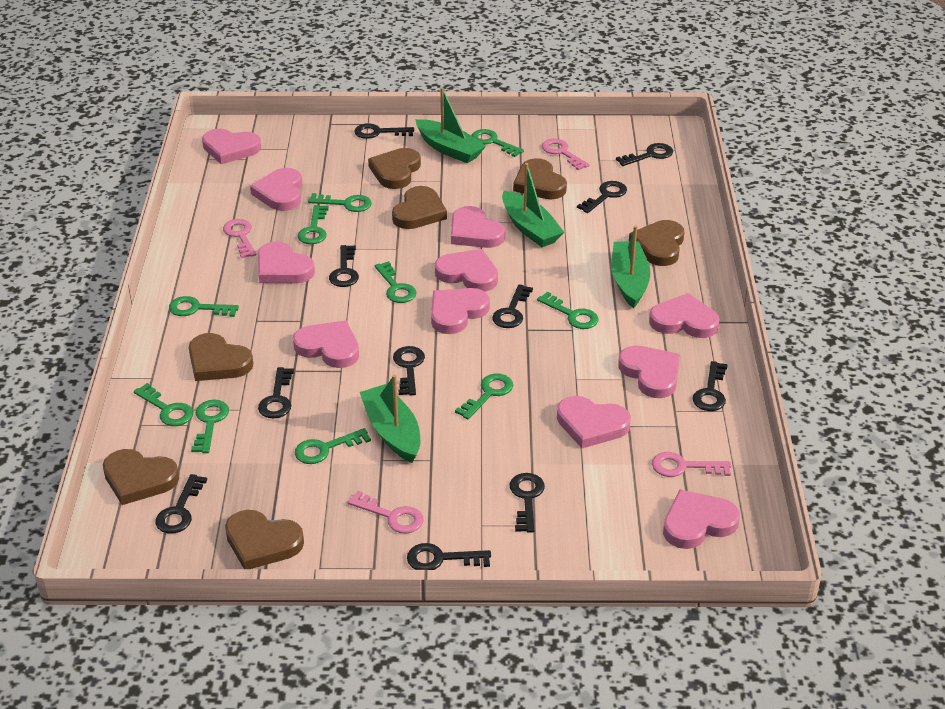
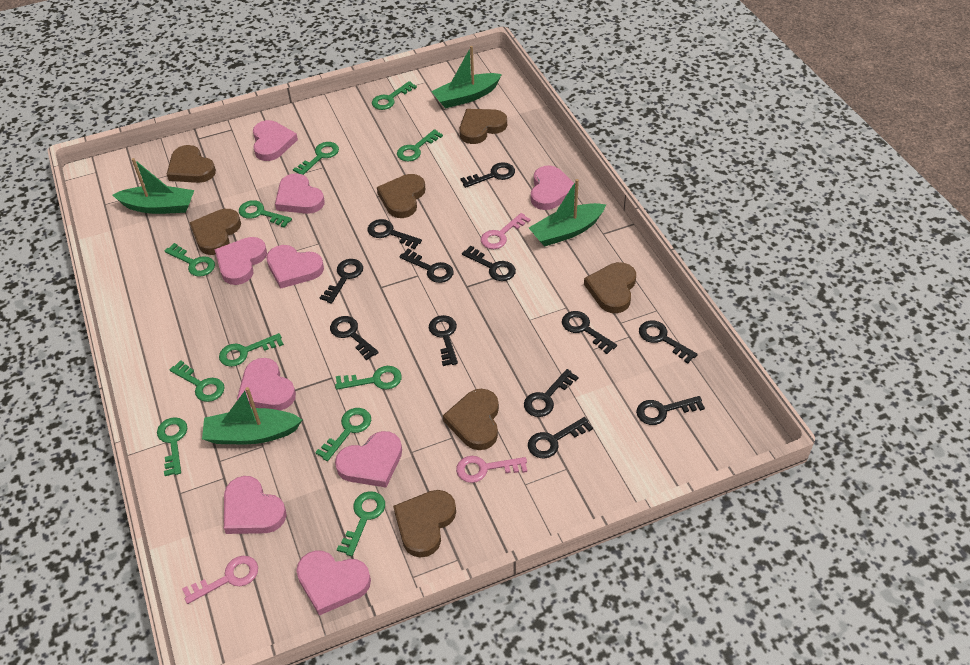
black key: 11 -> 12
green key: 10 -> 11
pink heart: 11 -> 9
pink key: 4 -> 3

